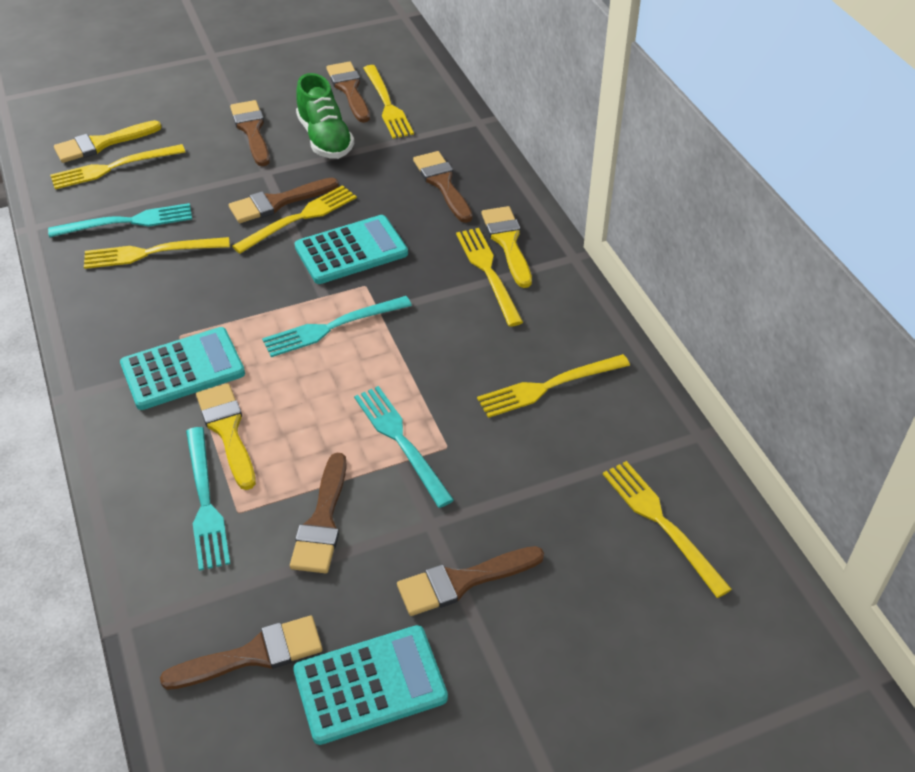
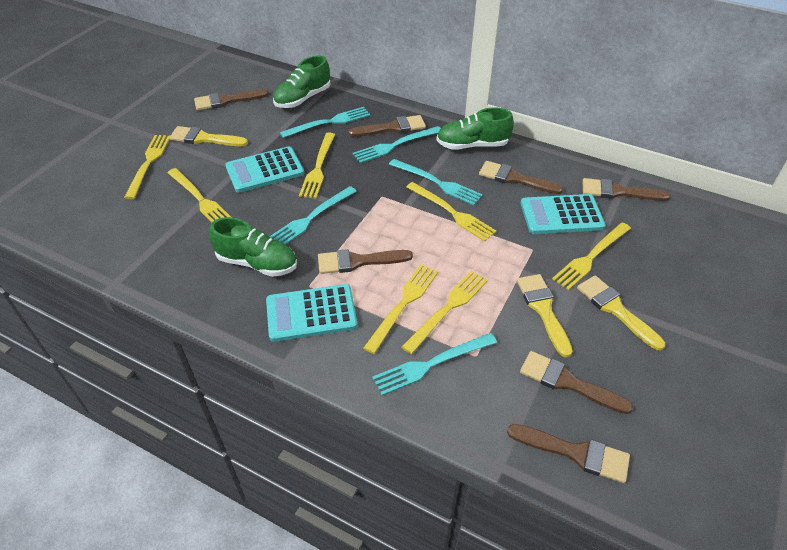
green shoe: 1 -> 3
turquoise fork: 4 -> 5

